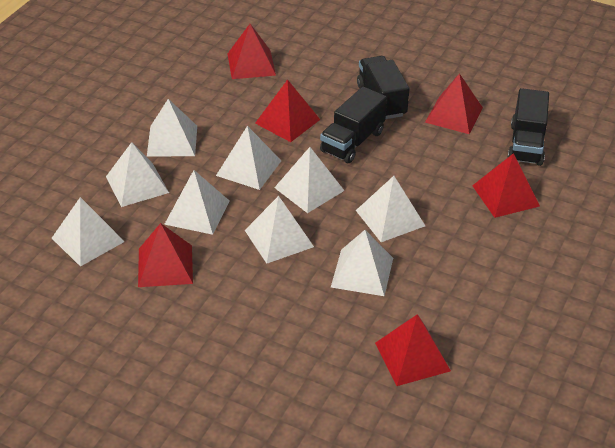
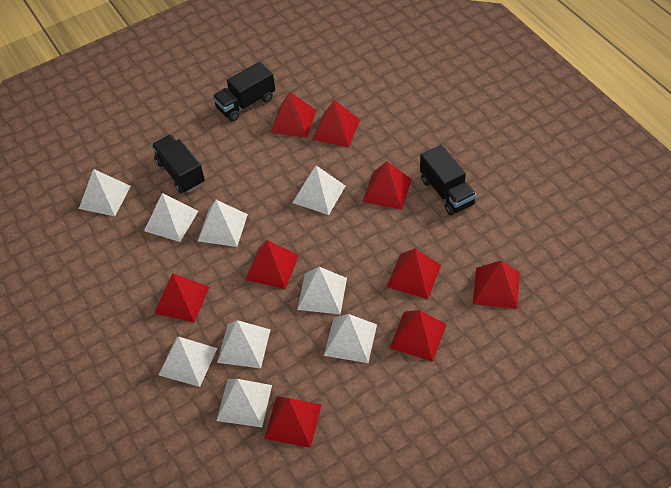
red pyramid: 6 -> 9

